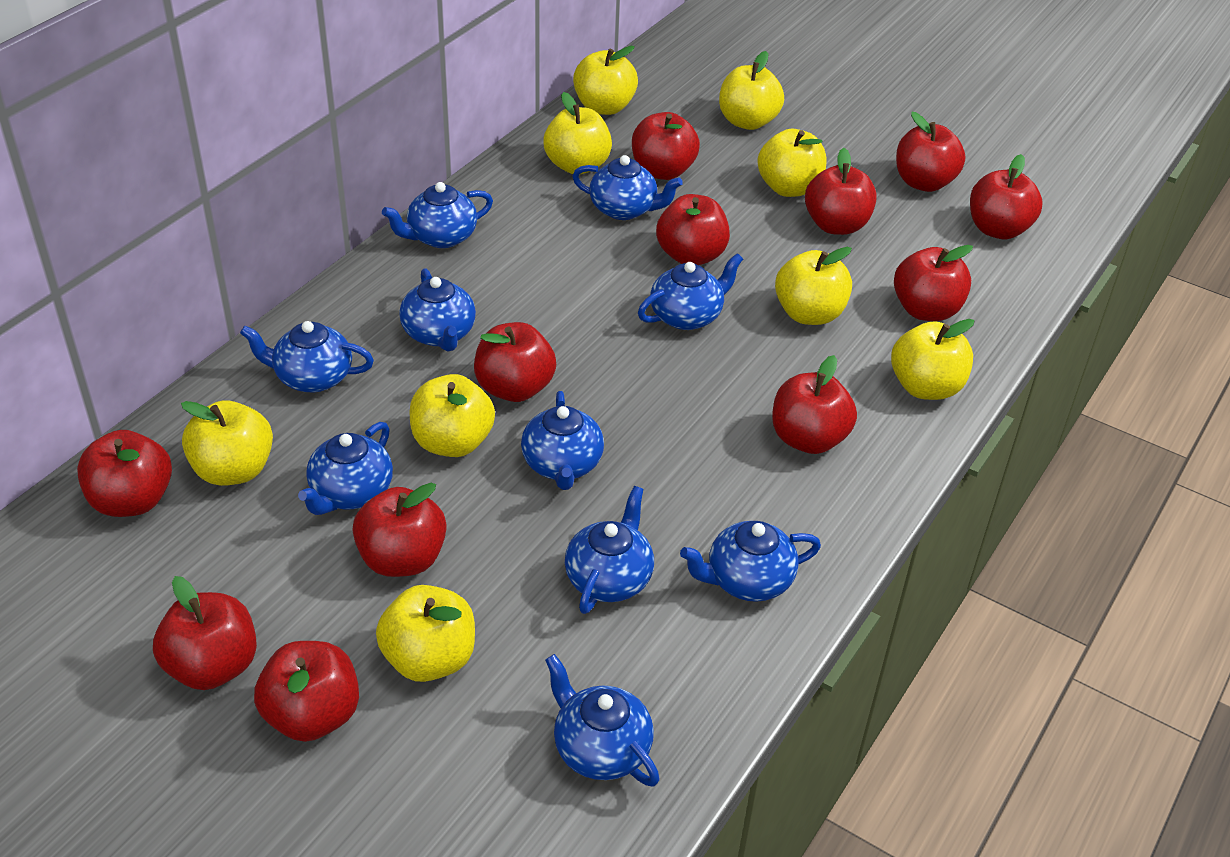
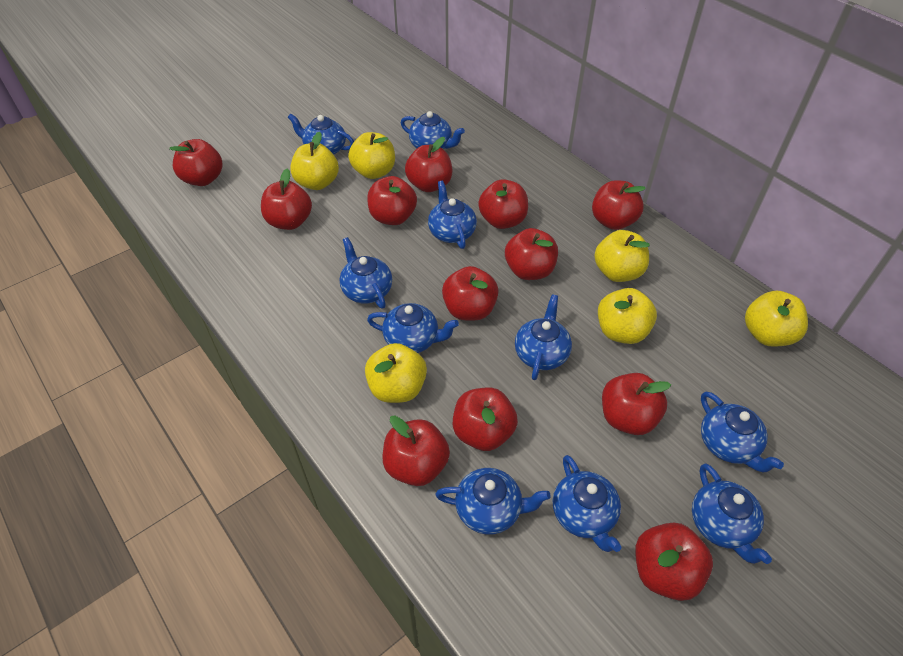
yellow apple: 9 -> 6

